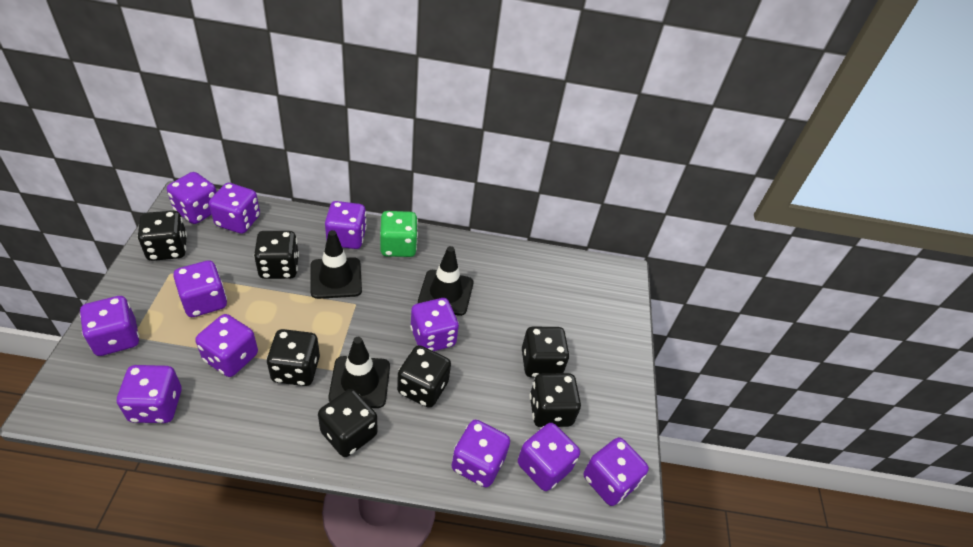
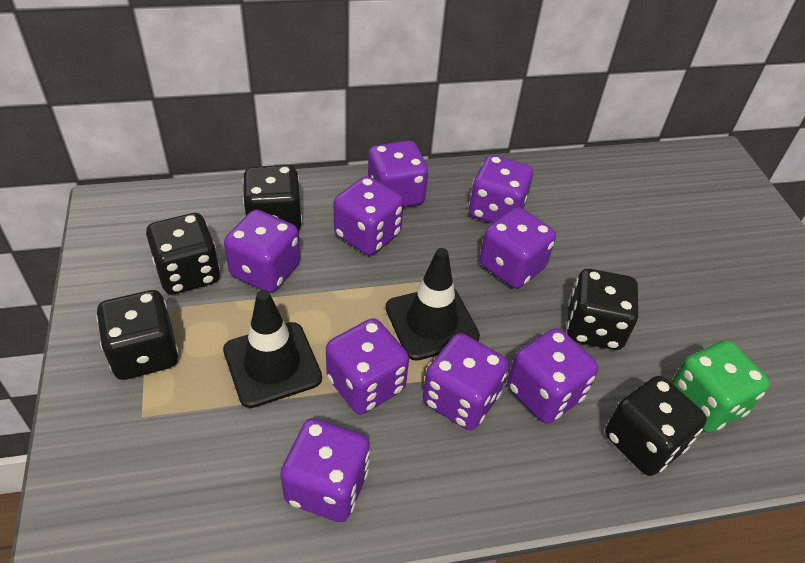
black dice: 7 -> 5
black traffic cone: 3 -> 2
purple dice: 11 -> 9

